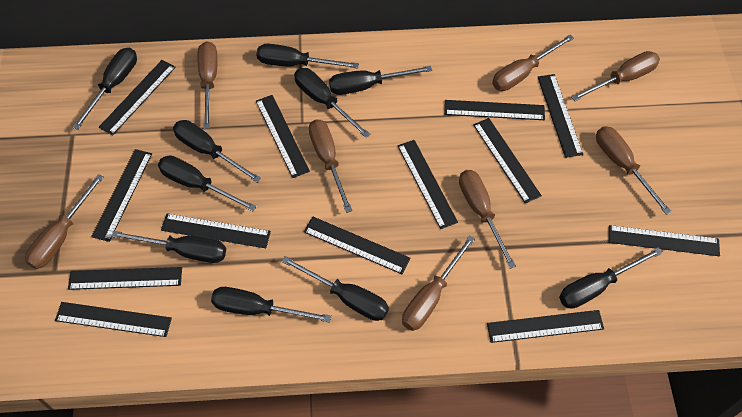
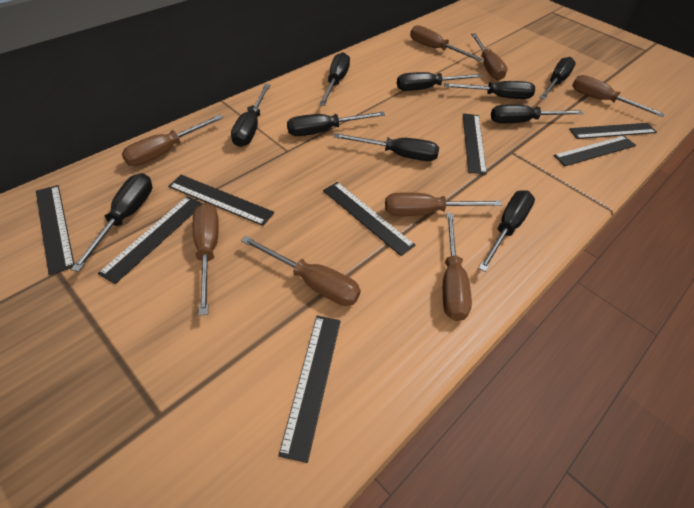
black ruler: 13 -> 8

